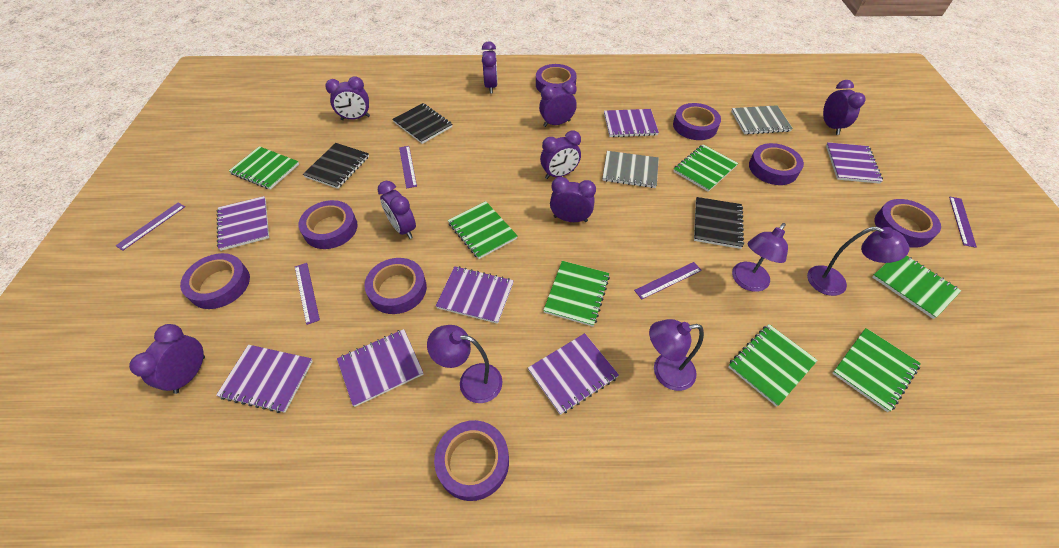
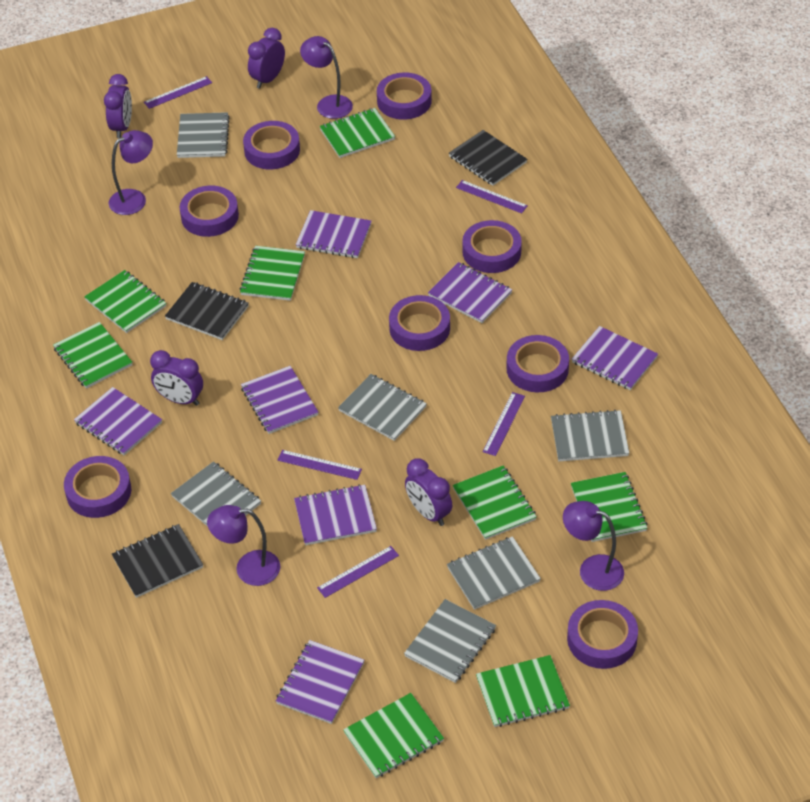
green notebook: 7 -> 8
grey notebook: 2 -> 6
purple clock: 8 -> 4

